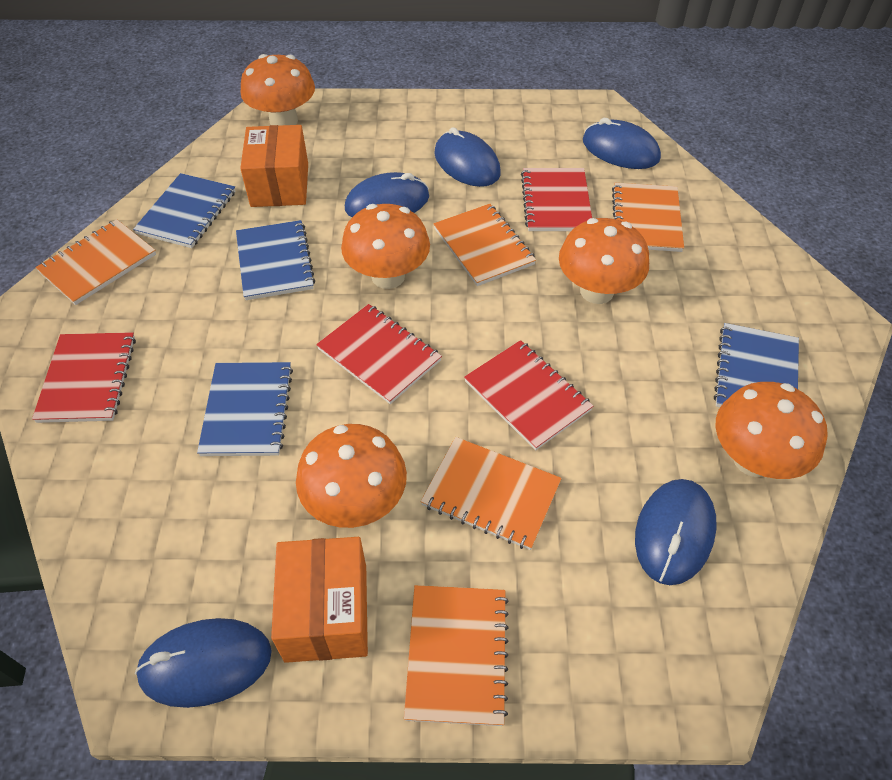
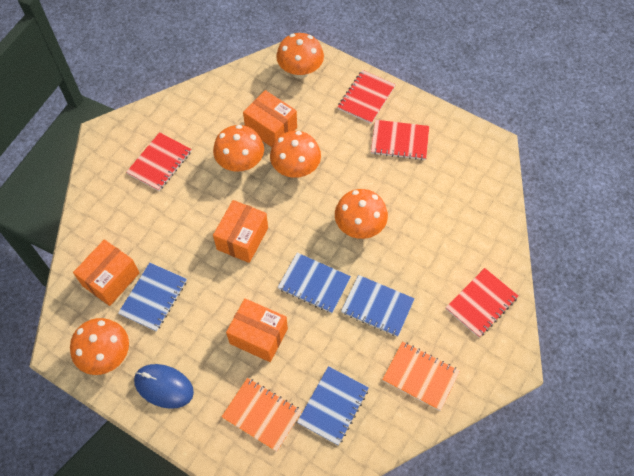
blue mouse: 5 -> 1
orange box: 2 -> 4
orange notebook: 5 -> 2

